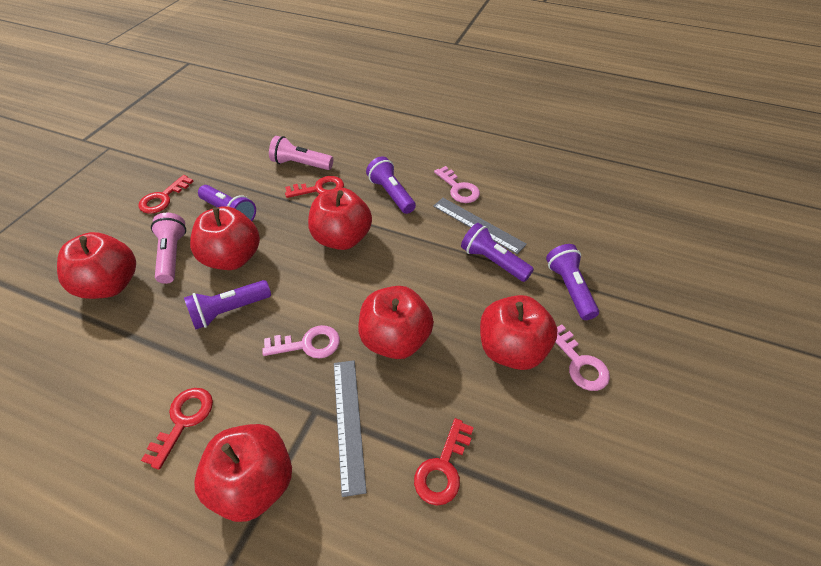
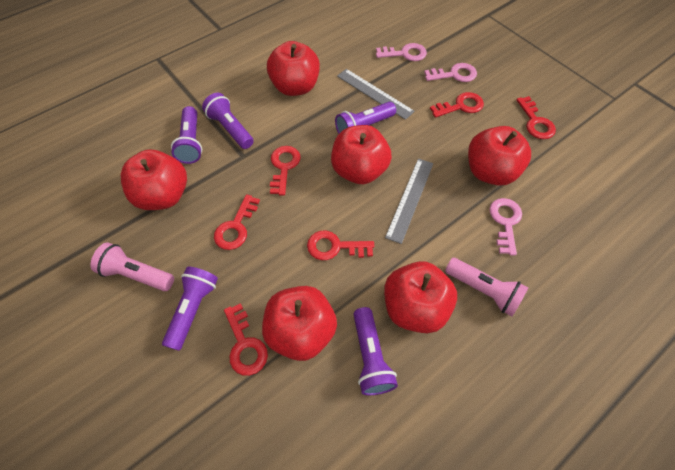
red key: 4 -> 6

